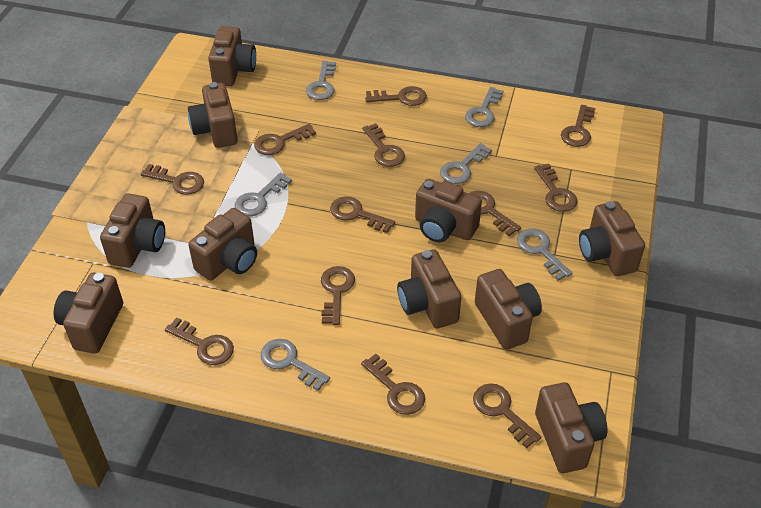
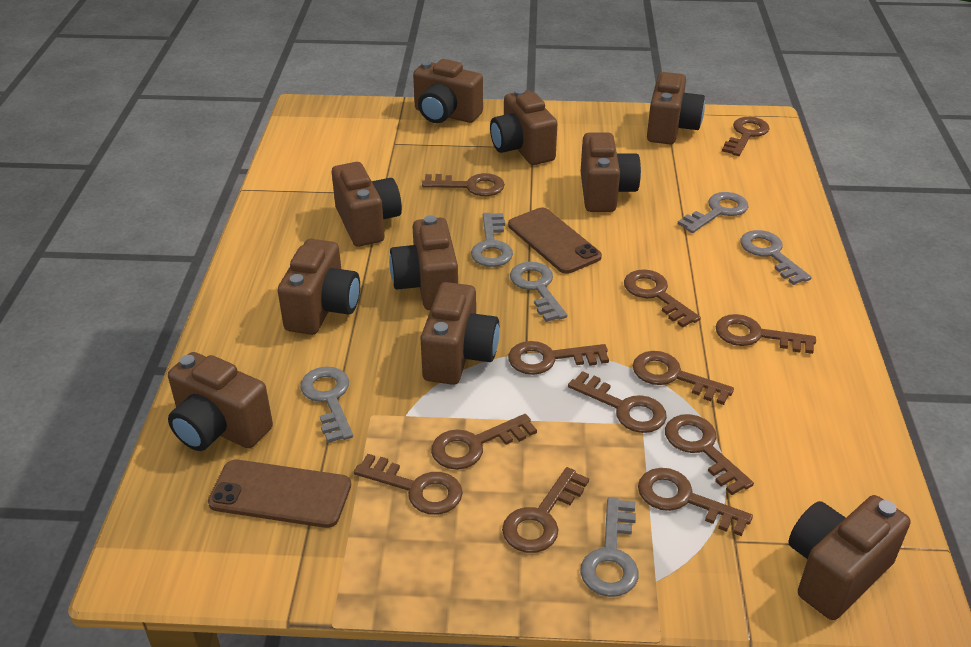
brown phone: 0 -> 2

